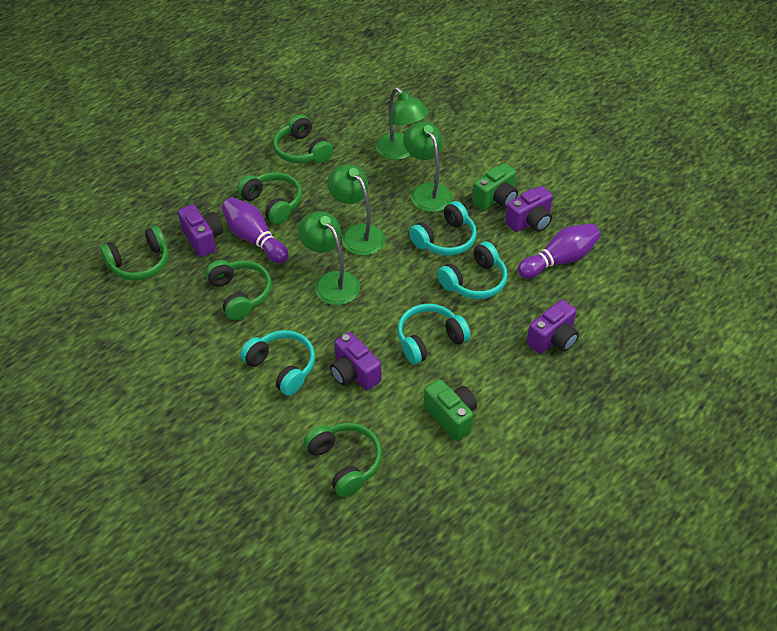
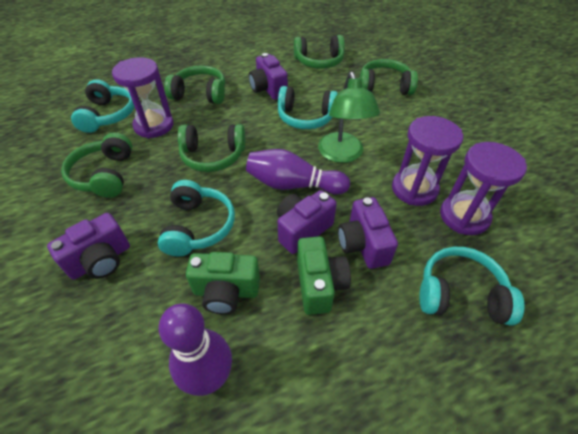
green lamp: 4 -> 1
purple hourglass: 0 -> 3

